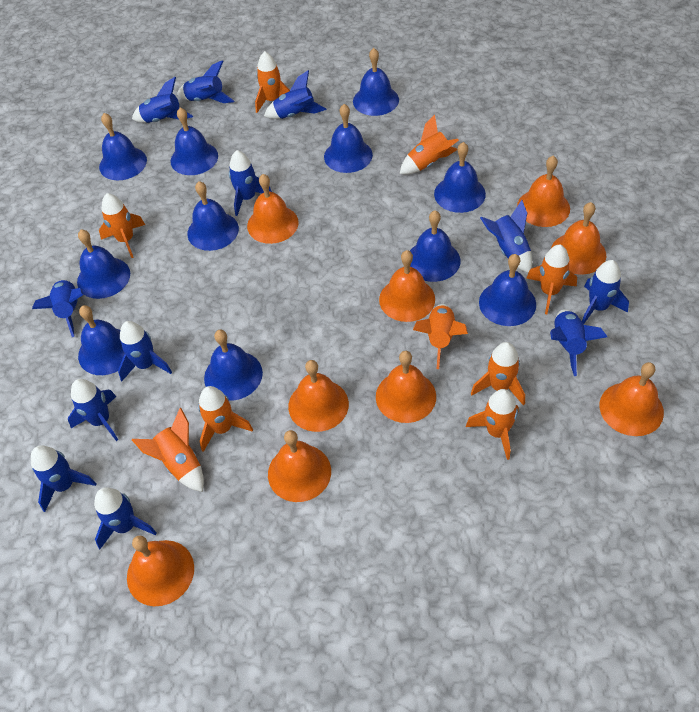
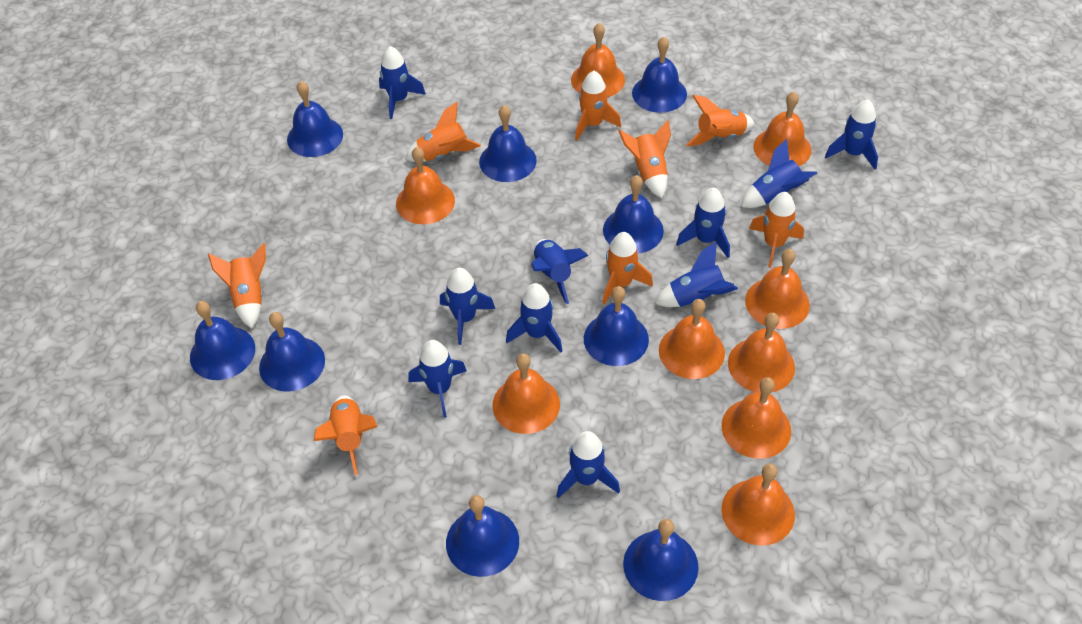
blue bell: 11 -> 9
blue rocket: 12 -> 10
orange rocket: 9 -> 8

